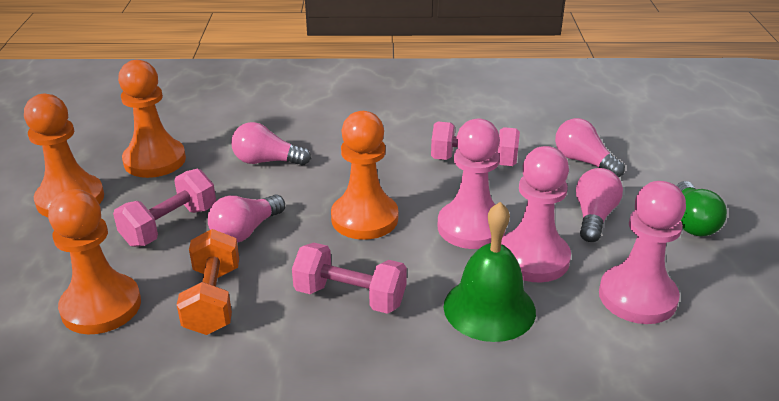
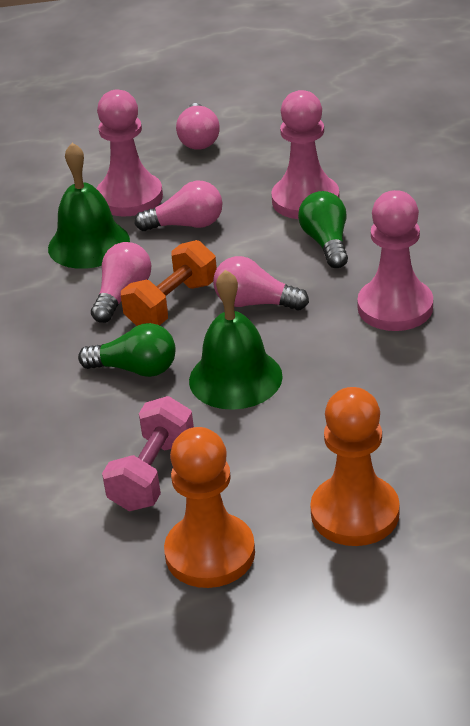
green bell: 1 -> 2
green light bulb: 1 -> 2
orange pawn: 4 -> 2
pink dumbbell: 3 -> 1

